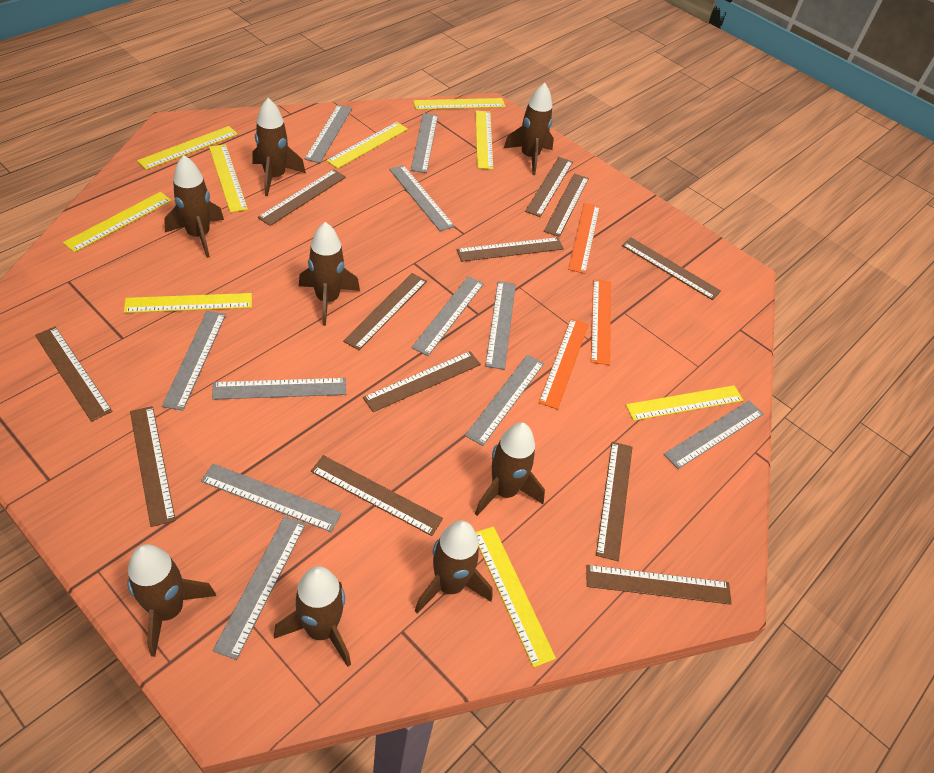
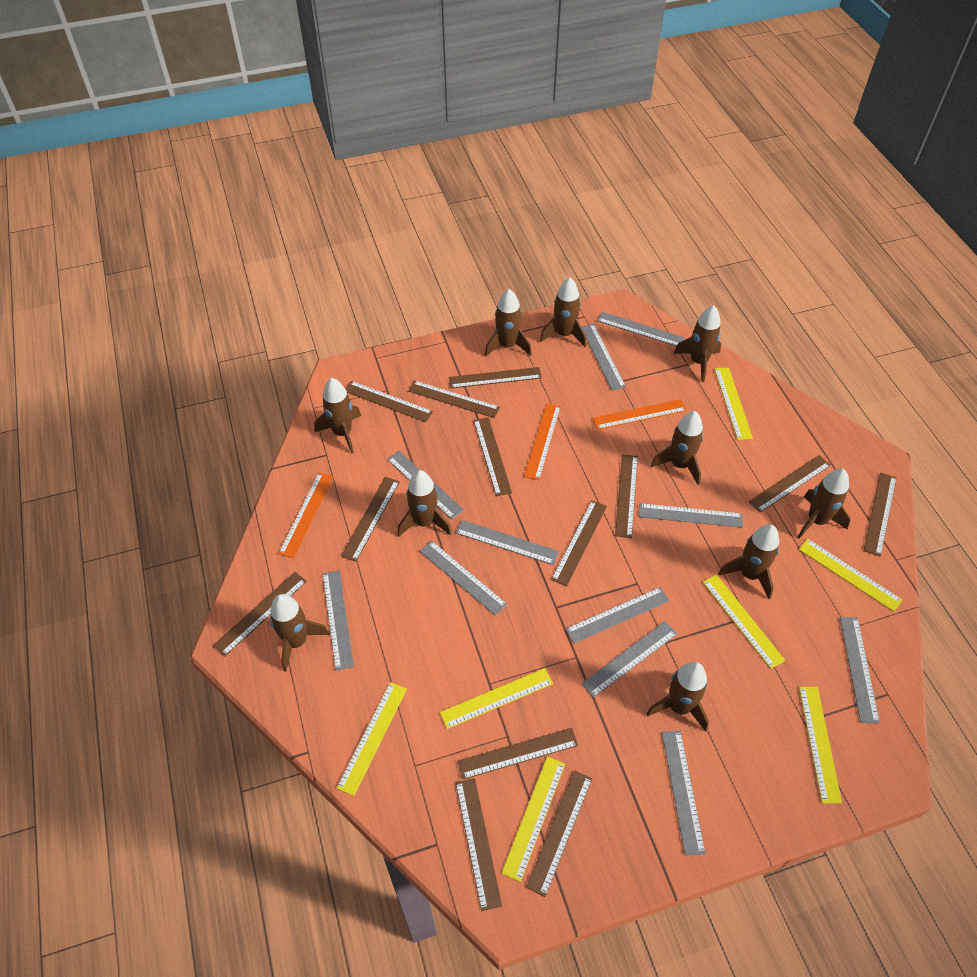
brown rocket: 8 -> 10
brown ruler: 12 -> 13
yellow ruler: 9 -> 7

